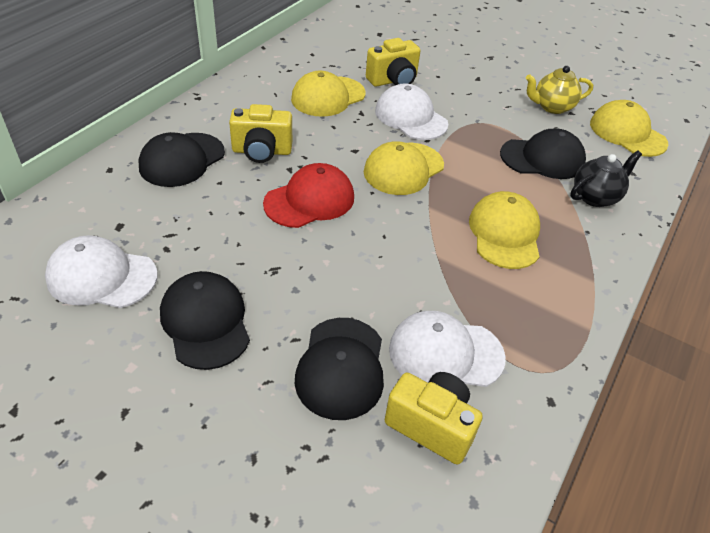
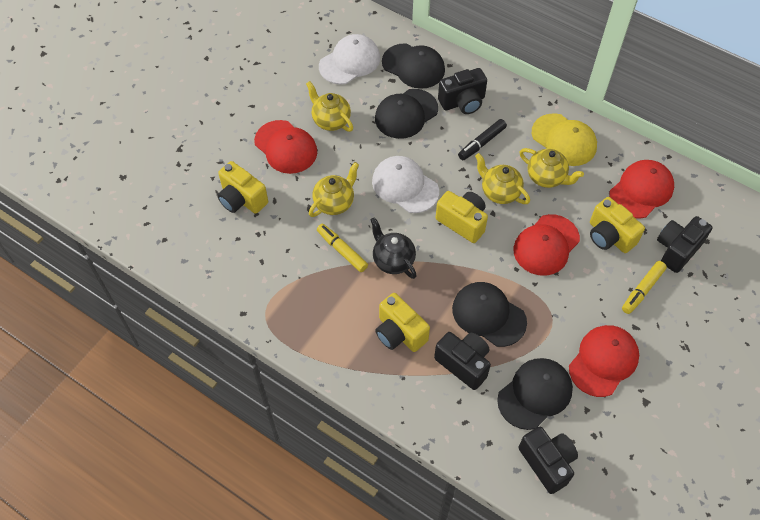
black camera: 0 -> 4
black marker: 0 -> 1
red cap: 1 -> 4
white cap: 3 -> 2
yellow camera: 3 -> 4
yellow cap: 4 -> 1
yellow marker: 0 -> 2
yellow teapot: 1 -> 4

